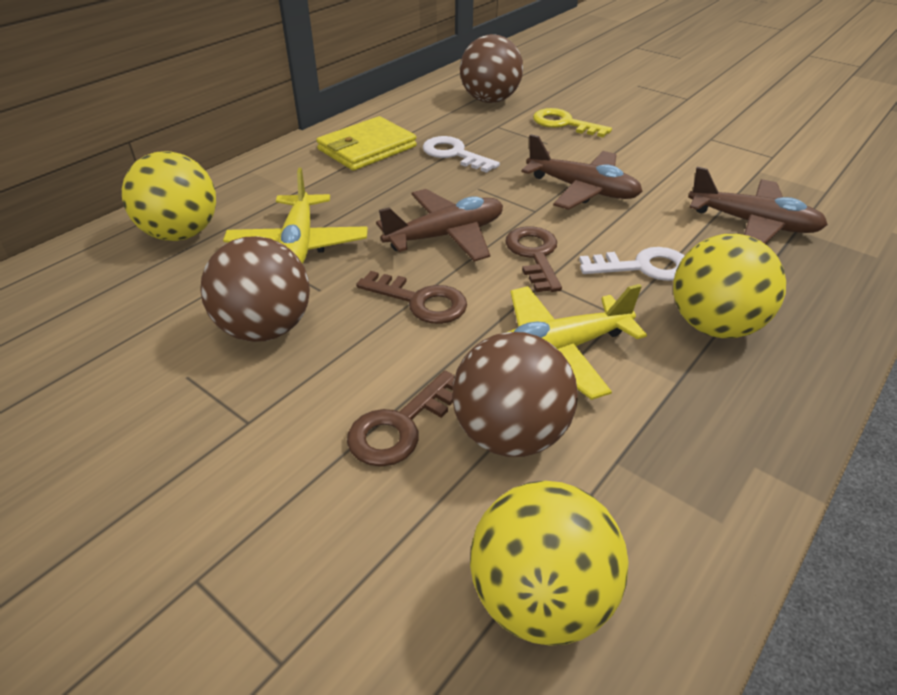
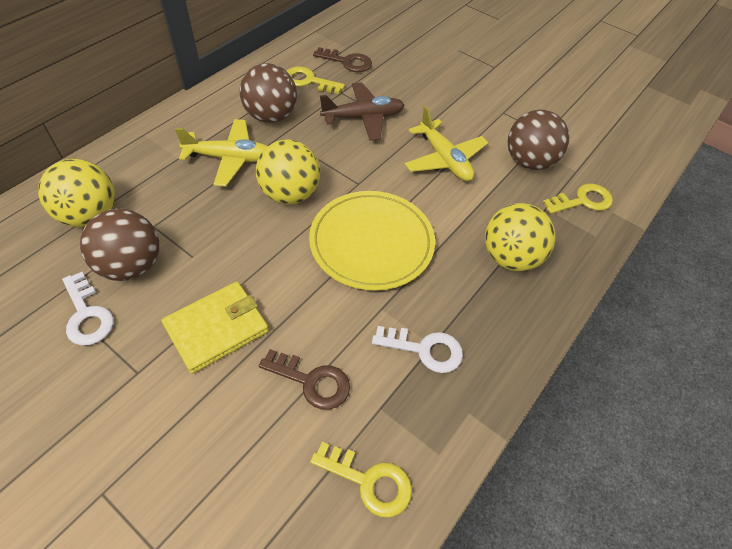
brown key: 3 -> 2
brown plane: 3 -> 1
yellow key: 1 -> 3
yellow plate: 0 -> 1

